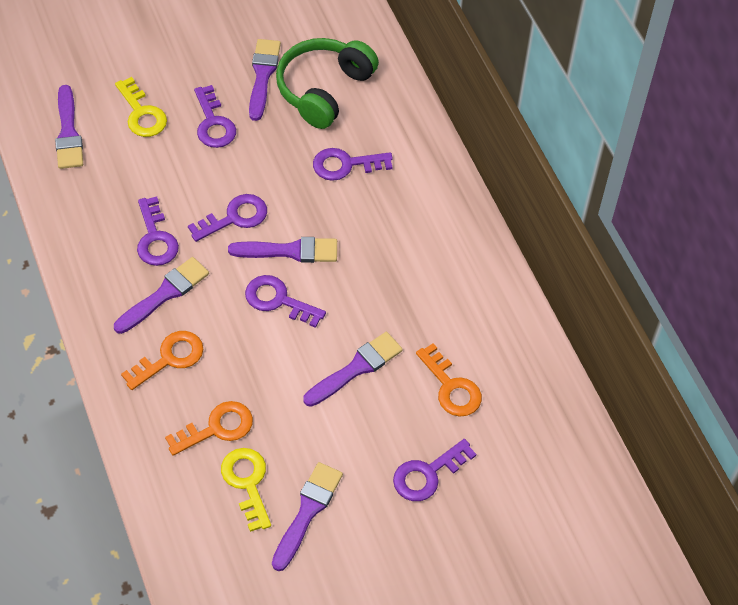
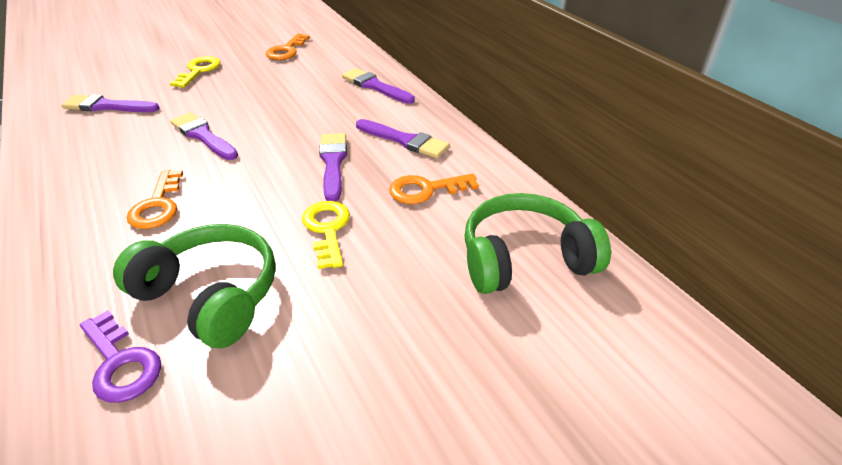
green headphones: 1 -> 2
purple brush: 6 -> 5
purple key: 6 -> 1

